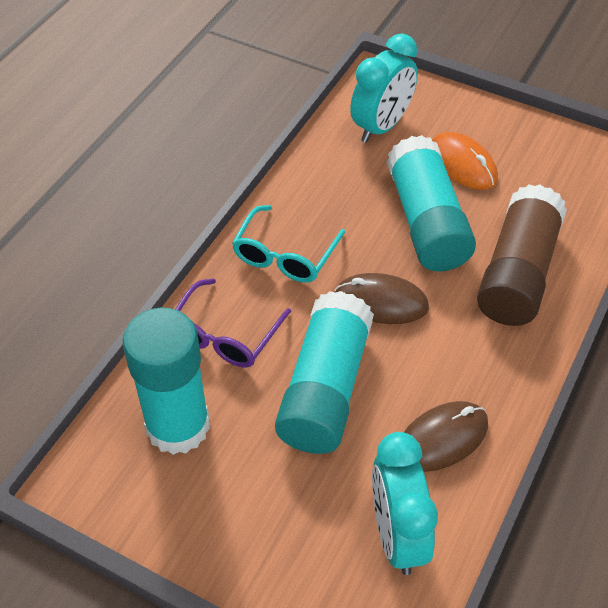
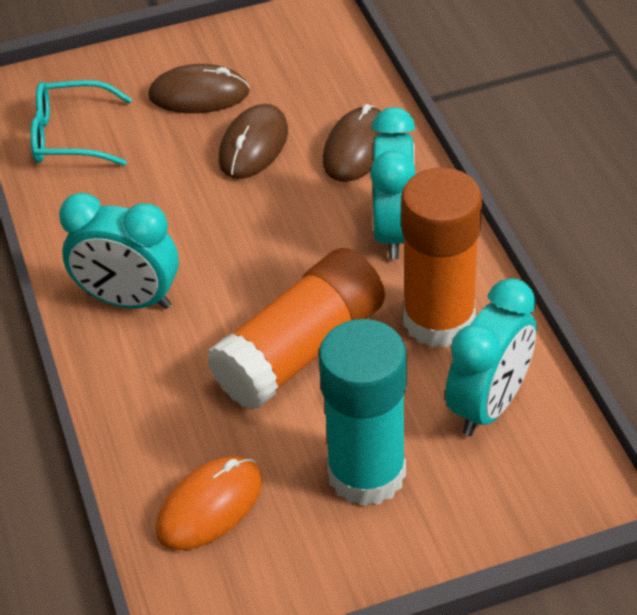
brown glue stick: 1 -> 0
brown mouse: 2 -> 3
orange glue stick: 0 -> 2
purple glasses: 1 -> 0
turquoise clock: 2 -> 3
turquoise glue stick: 3 -> 1

